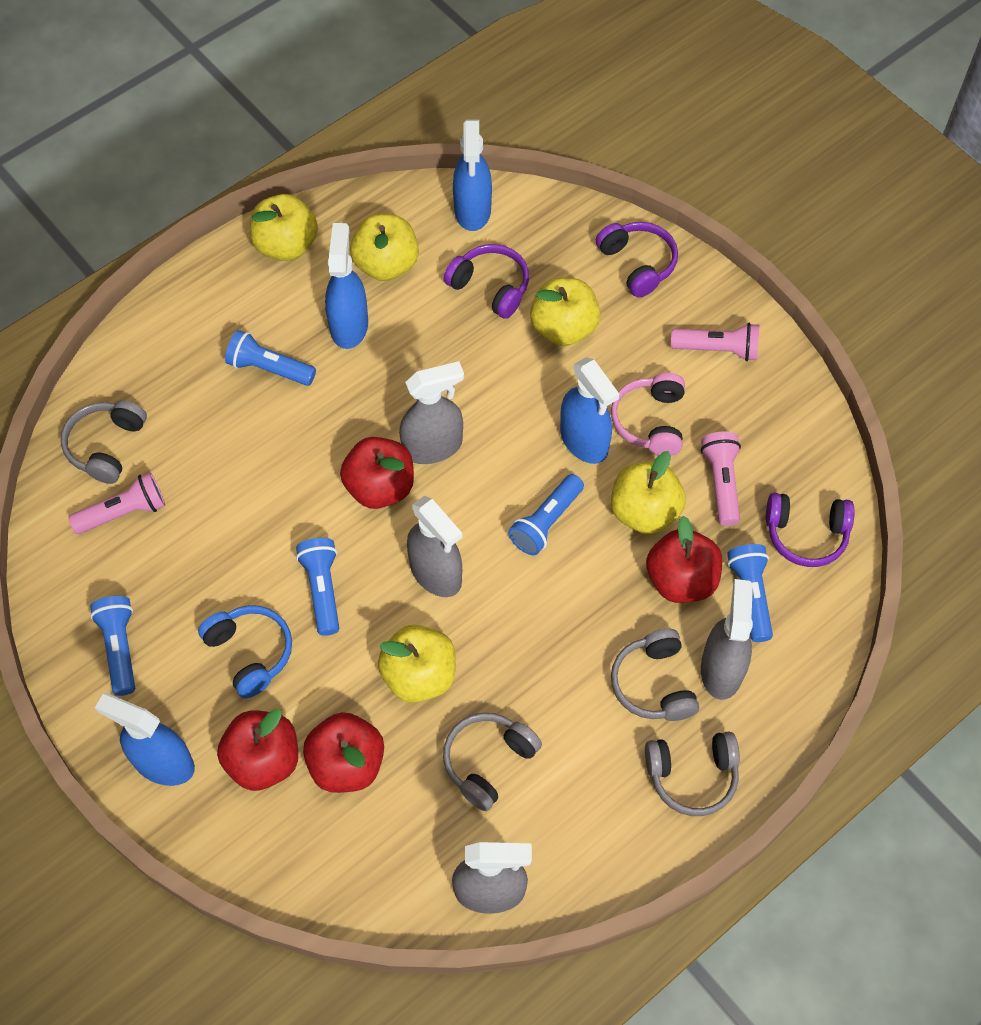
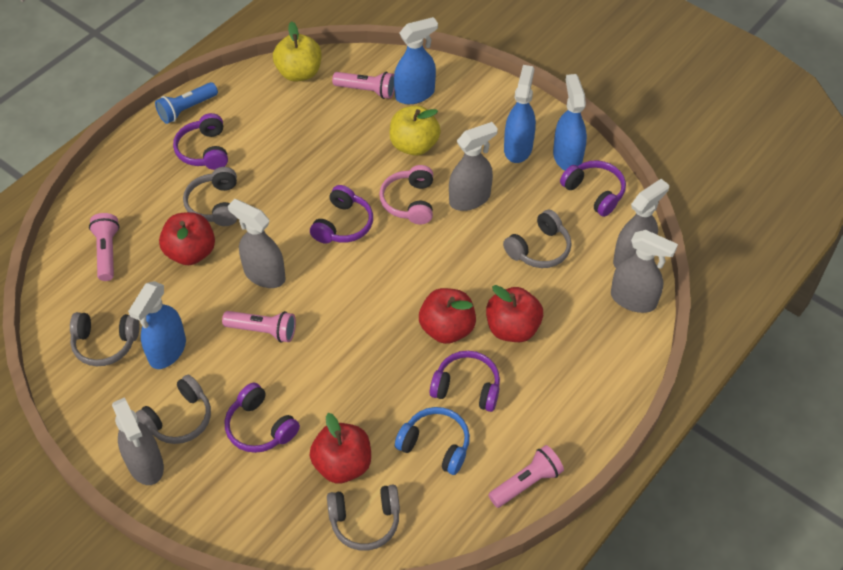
blue flashlight: 5 -> 1
grey headphones: 4 -> 5
grey spray bottle: 4 -> 5
pink flashlight: 3 -> 4
purple headphones: 3 -> 5
yellow apple: 5 -> 2

